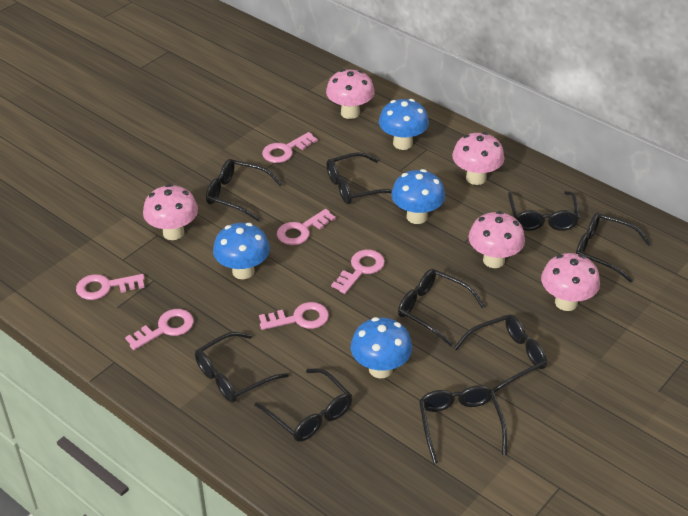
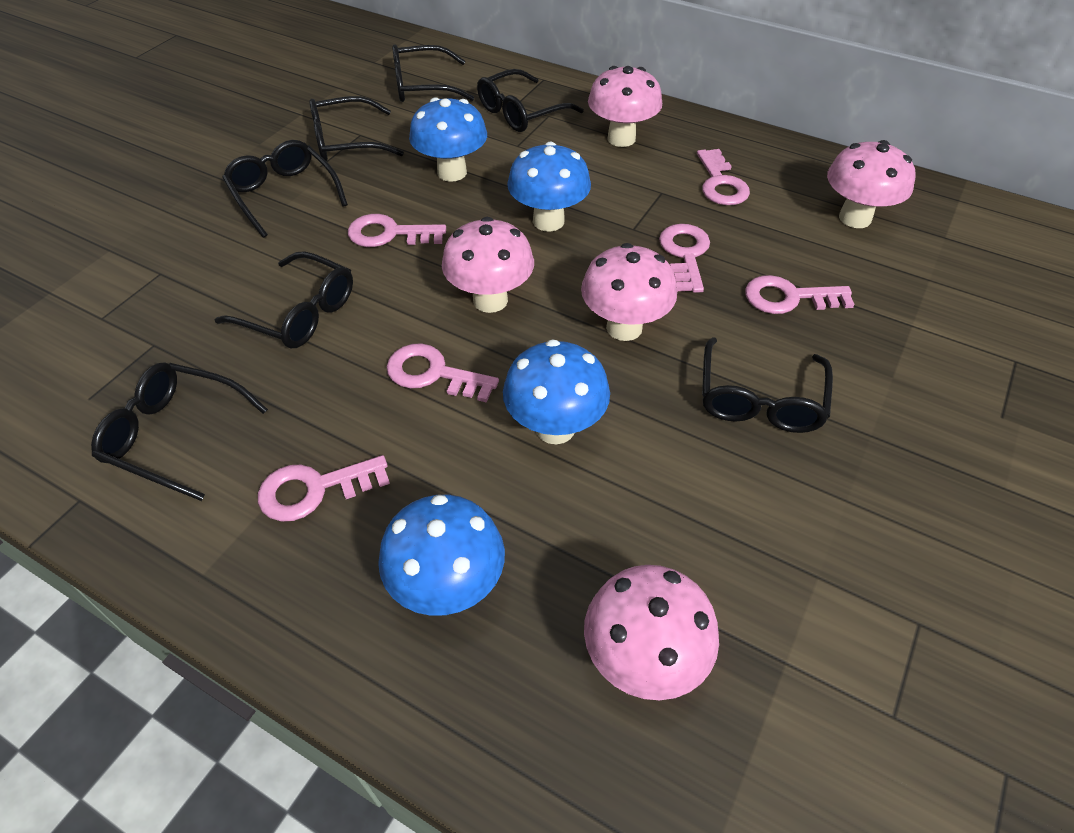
black glasses: 9 -> 7

